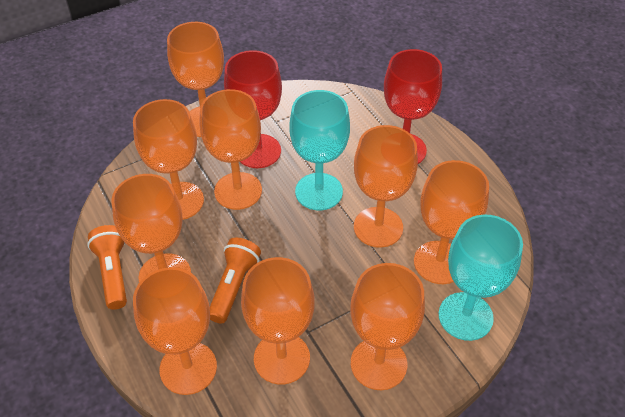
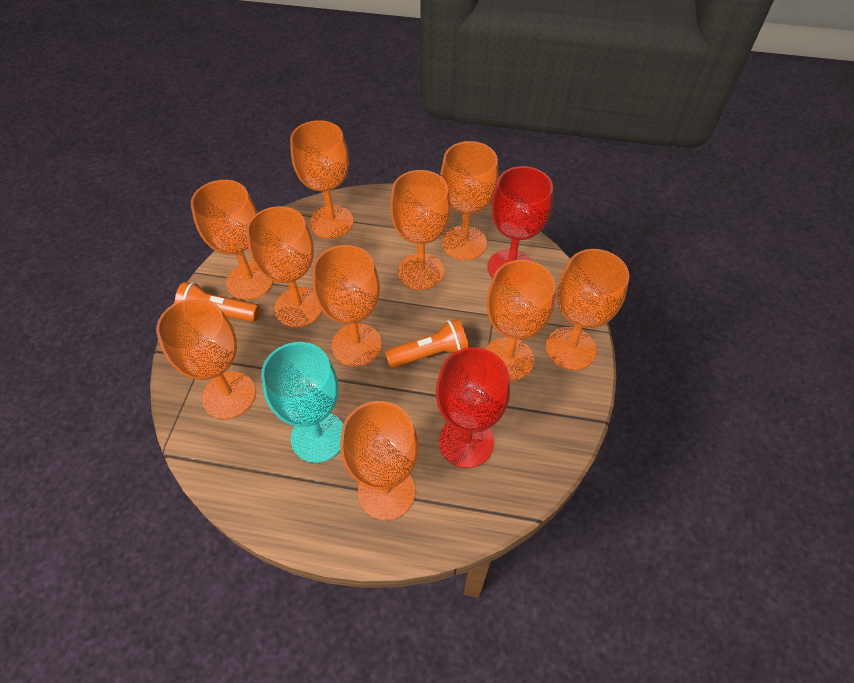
orange goblet: 9 -> 10
turquoise goblet: 2 -> 1

